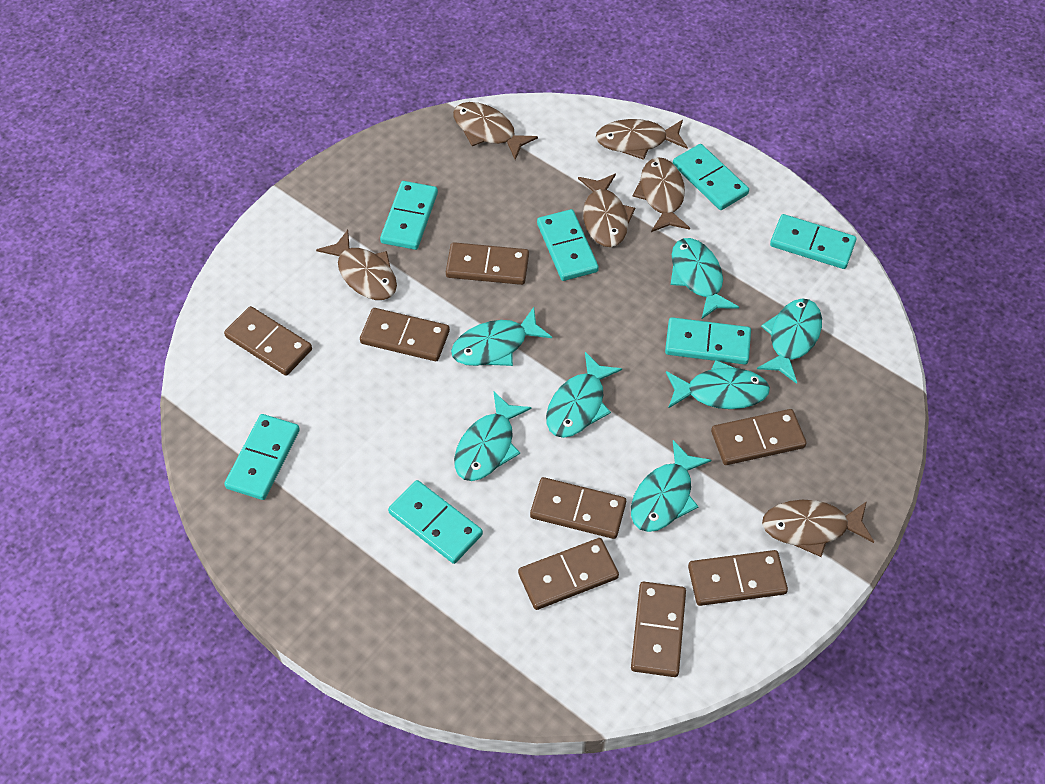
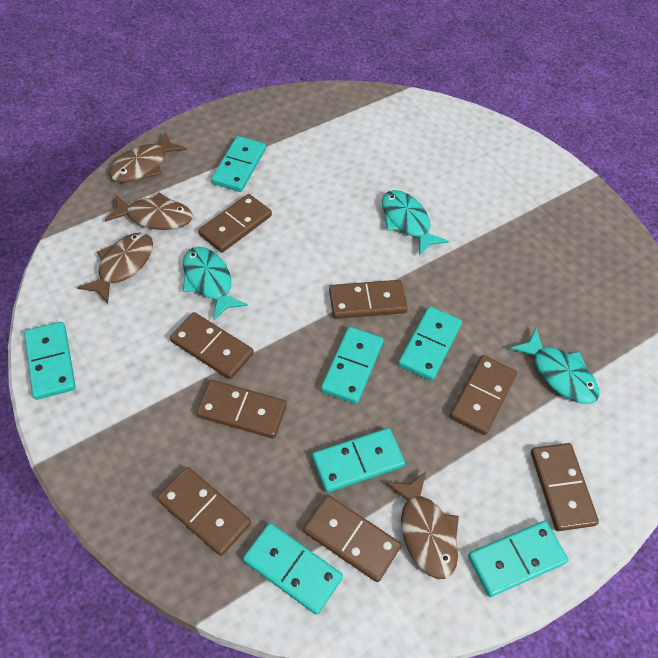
brown fish: 6 -> 4
turquoise fish: 7 -> 3

